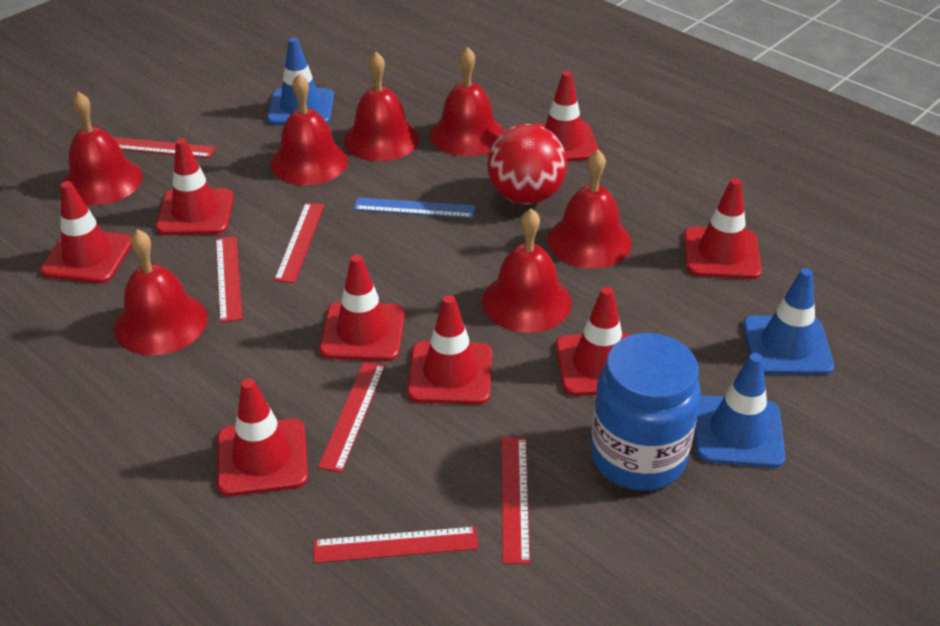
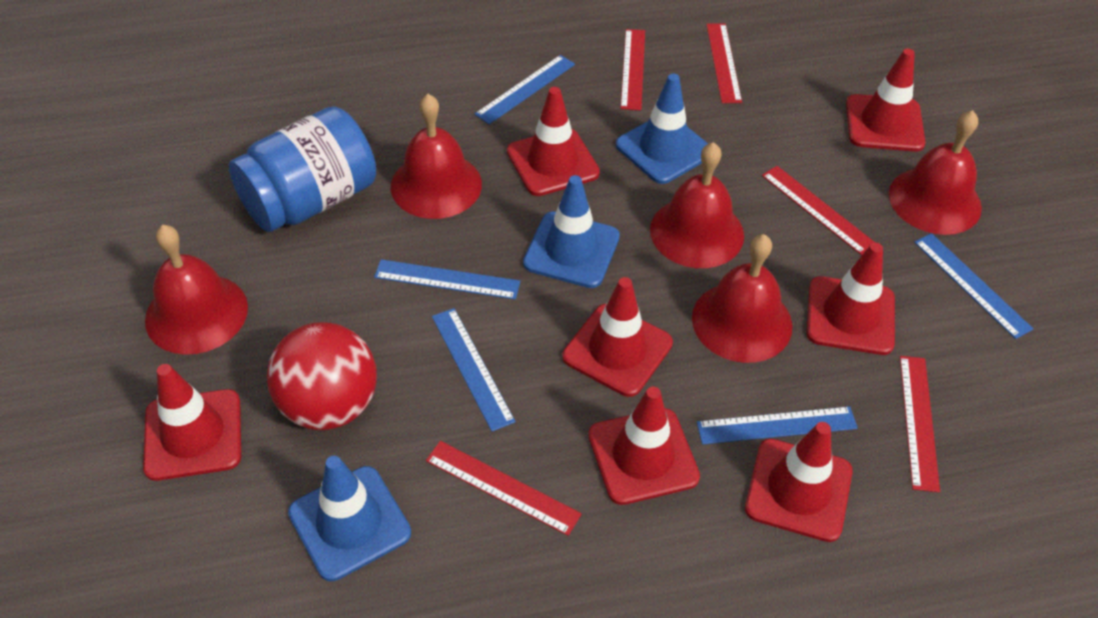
blue ruler: 1 -> 5
red bell: 7 -> 5
red ruler: 6 -> 5
red traffic cone: 8 -> 7

